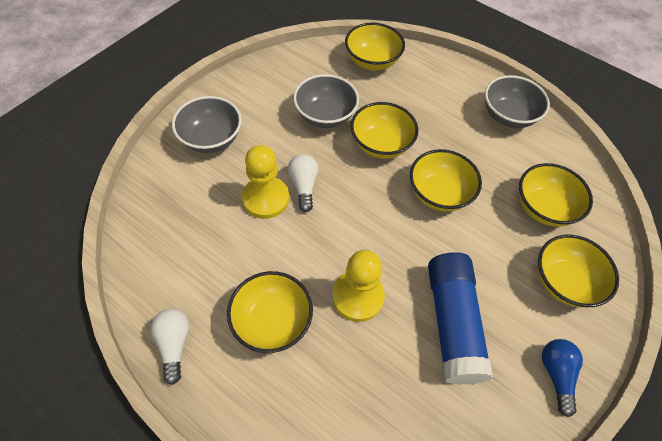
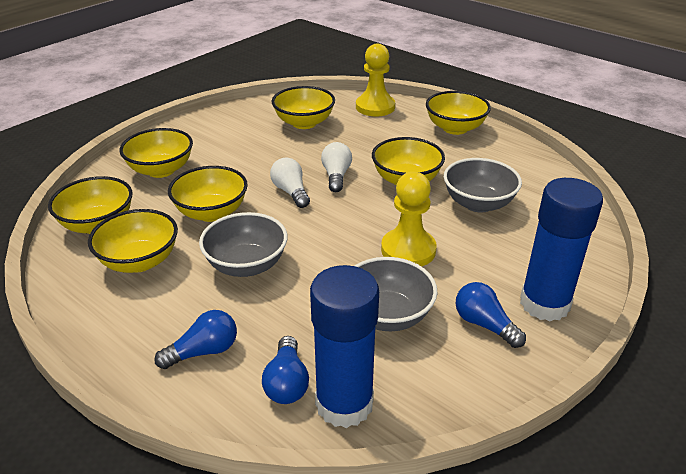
blue glue stick: 1 -> 2
blue light bulb: 1 -> 3
yellow bowl: 6 -> 7

